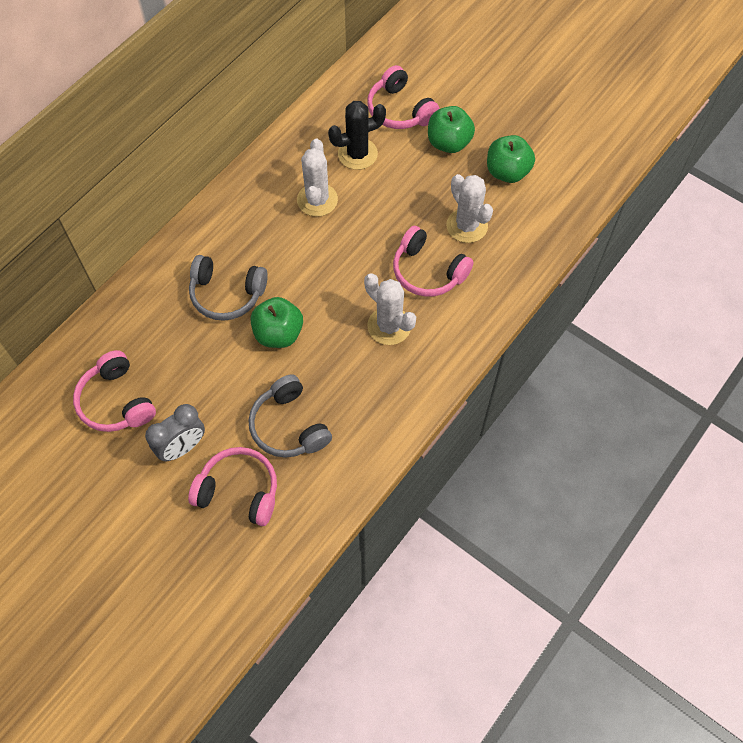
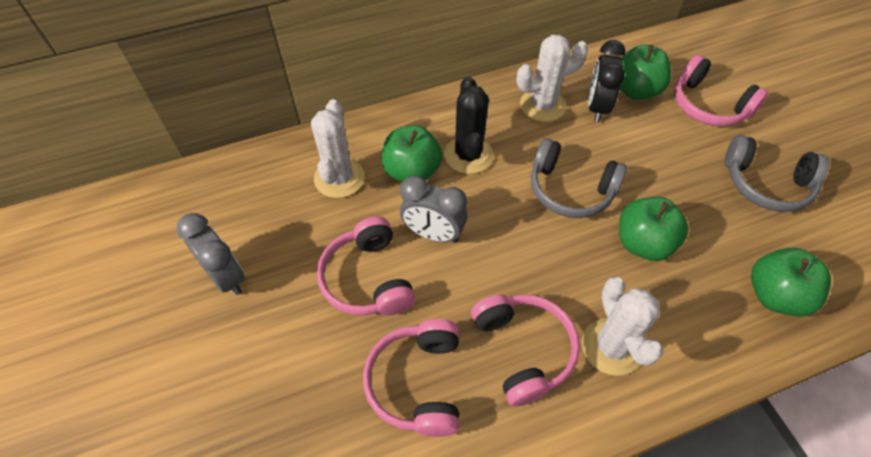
black clock: 0 -> 1
green apple: 3 -> 4
grey clock: 1 -> 2

